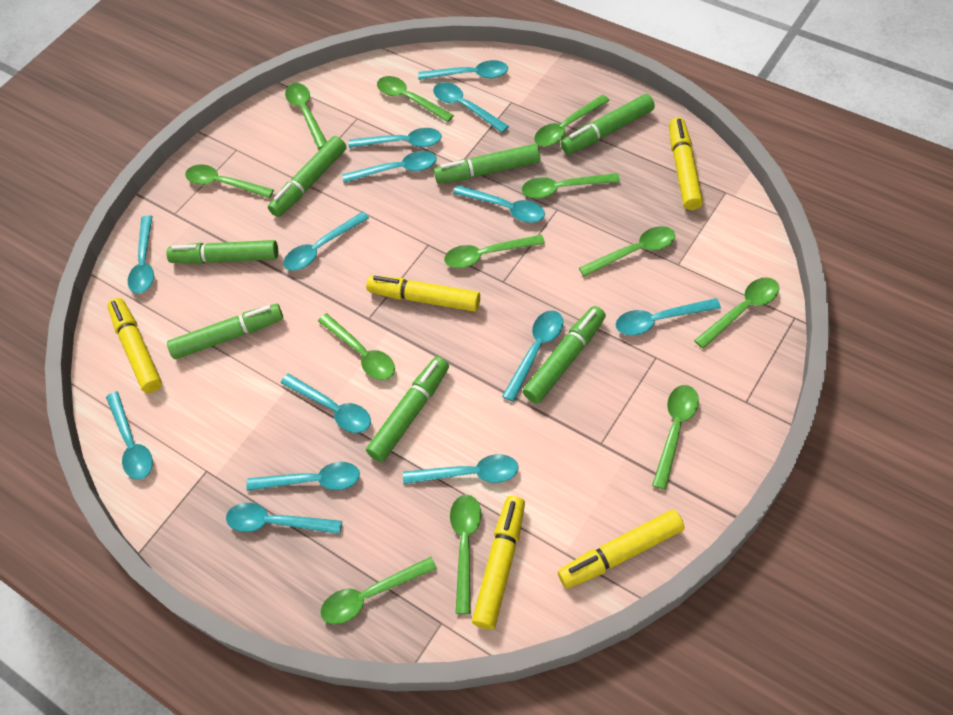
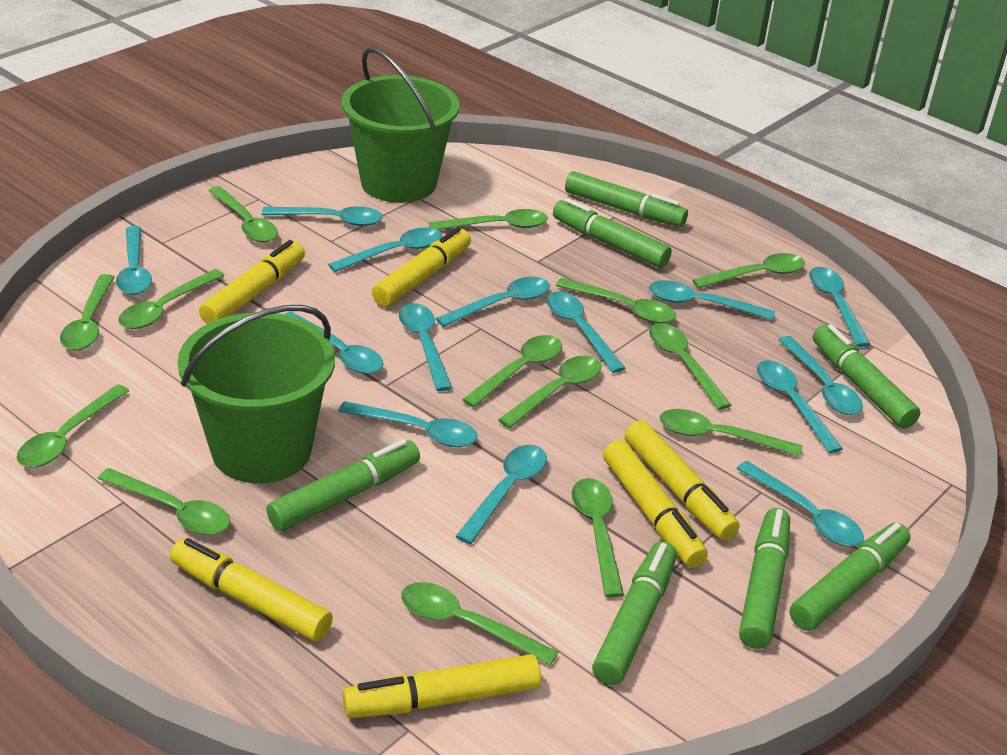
green bucket: 0 -> 2
green spoon: 12 -> 14
yellow marker: 5 -> 6

